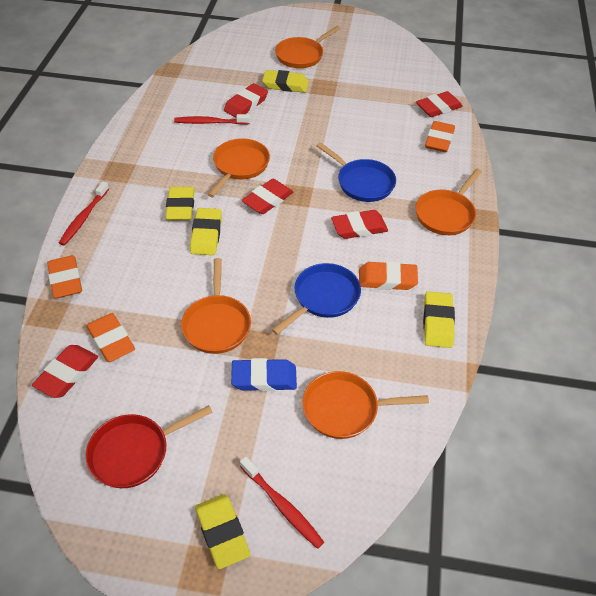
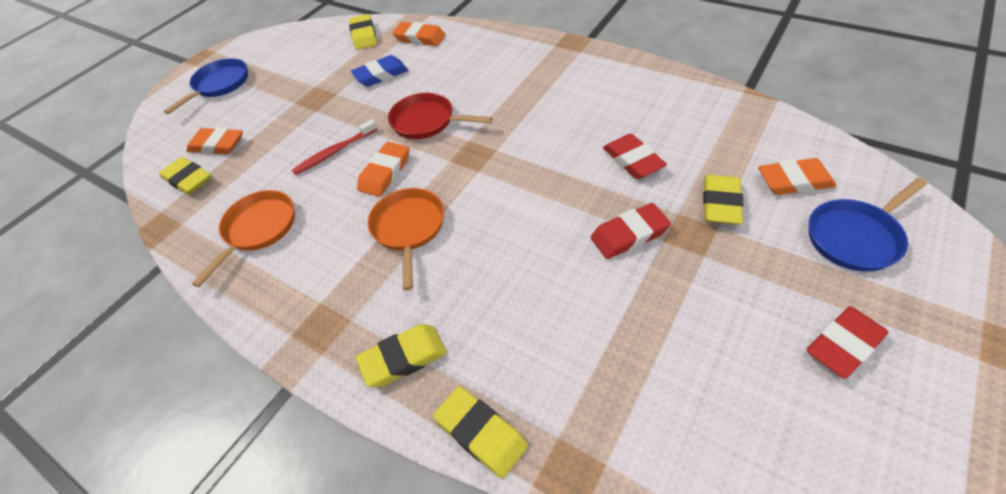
orange pan: 5 -> 2
red eraser: 5 -> 3
red toothbrush: 3 -> 1

